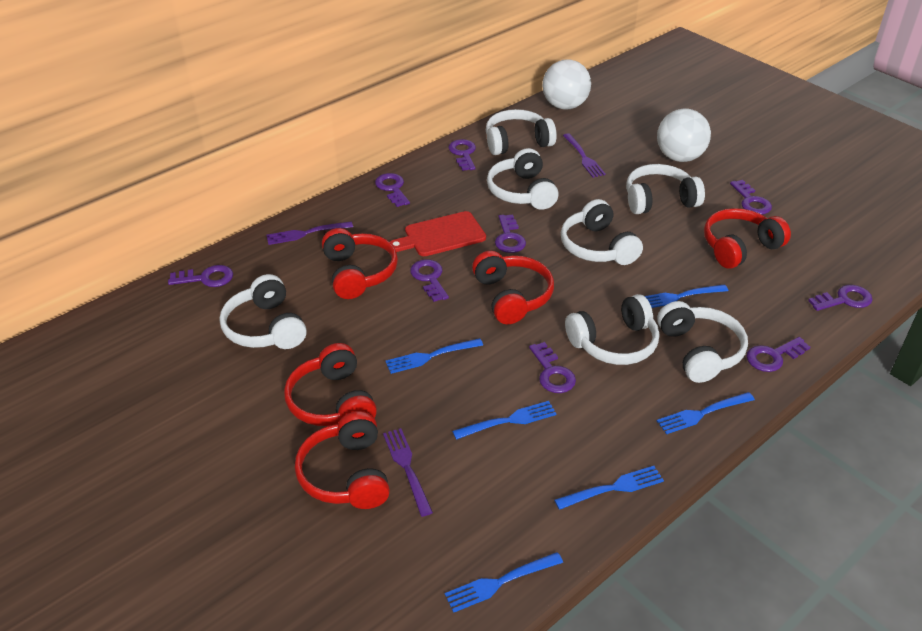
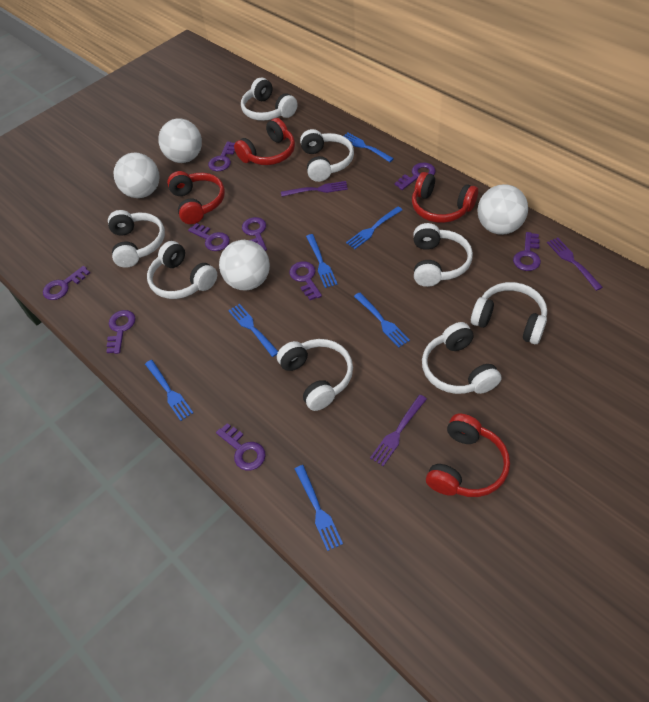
blue fork: 6 -> 7
red cutting board: 1 -> 0
red headphones: 5 -> 4
white ball: 2 -> 4
white headphones: 7 -> 8

